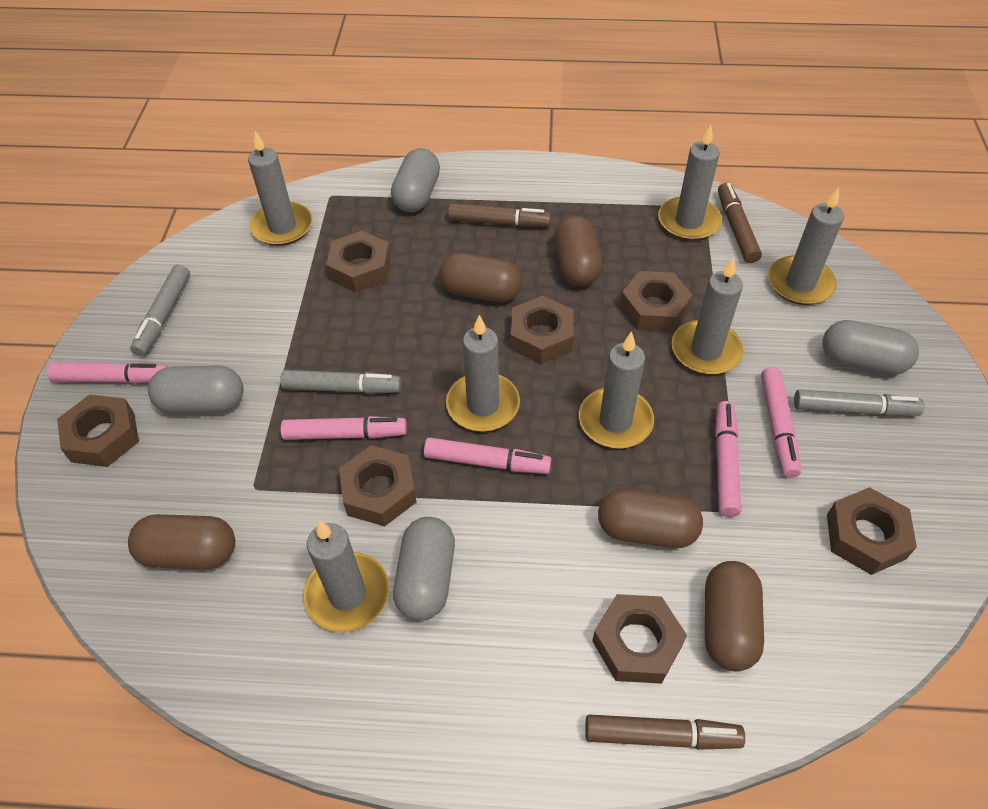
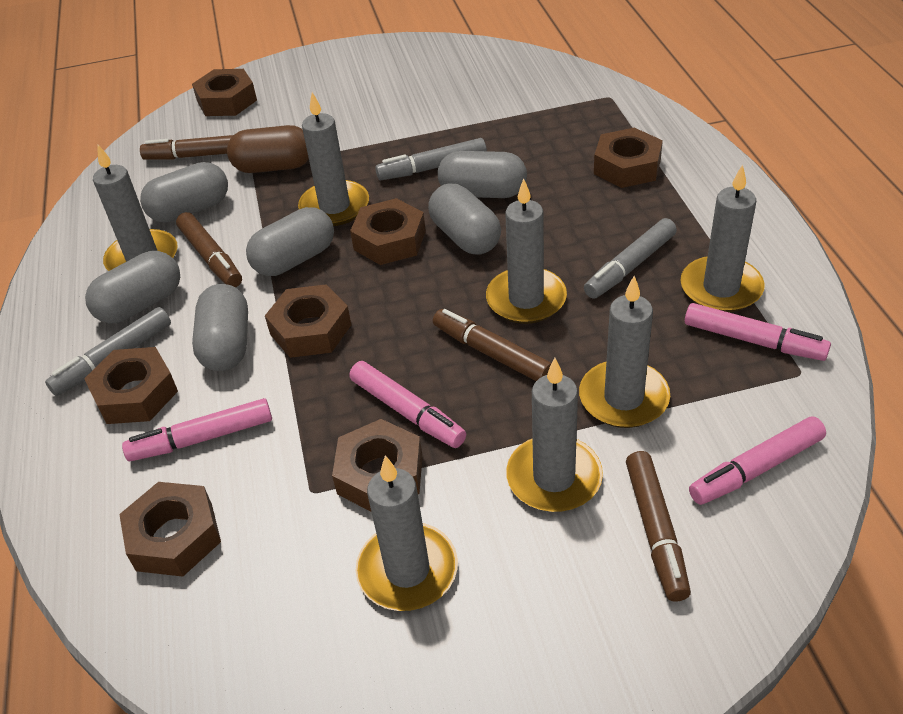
brown capsule: 5 -> 1
brown marker: 3 -> 4
grey capsule: 4 -> 6
pink marker: 5 -> 4

